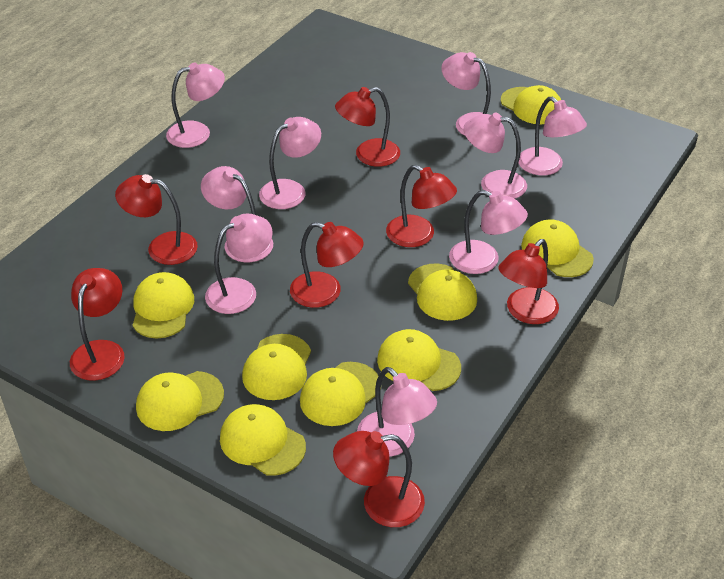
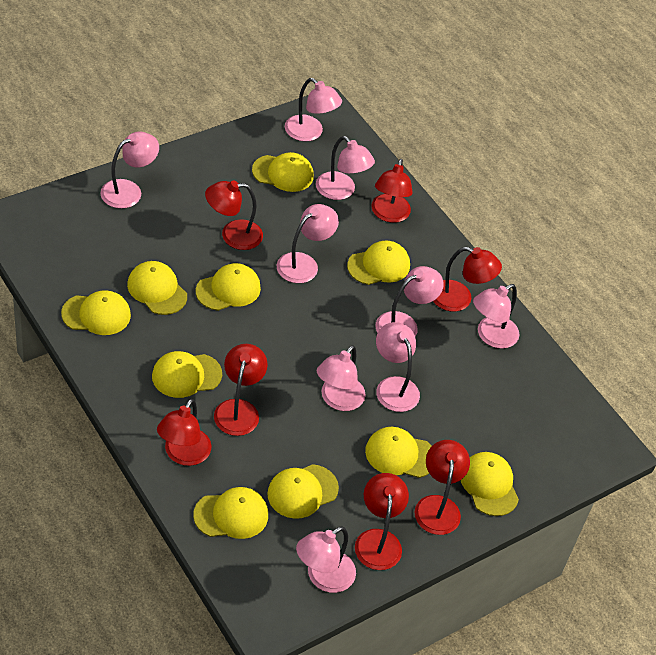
yellow cap: 9 -> 10

